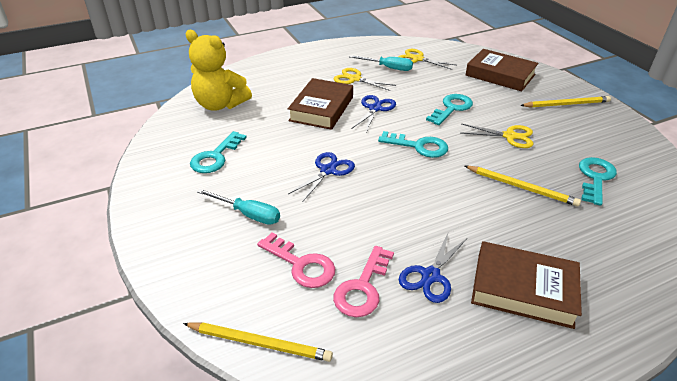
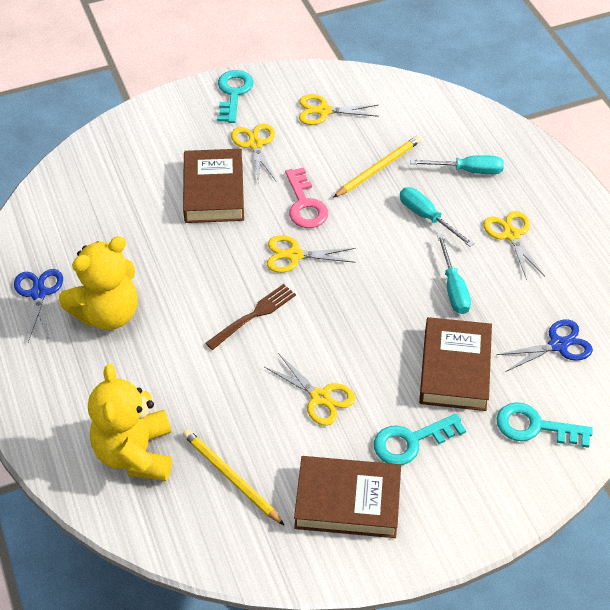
blue scissors: 3 -> 2
brown fork: 0 -> 1
pink key: 2 -> 1
turquoise key: 4 -> 3
turquoise screwdriver: 2 -> 3
yellow pencil: 3 -> 2
yellow scissors: 3 -> 5
yellow teddy bear: 1 -> 2

